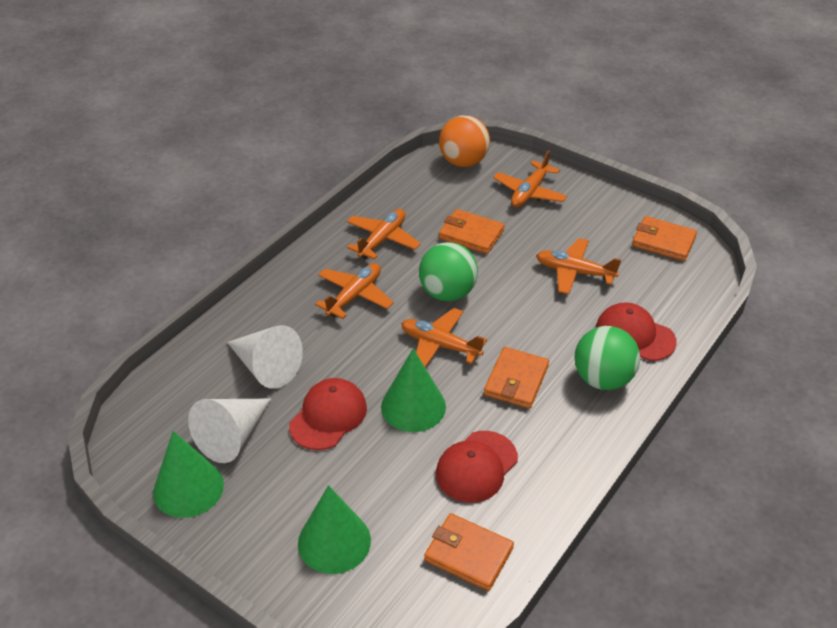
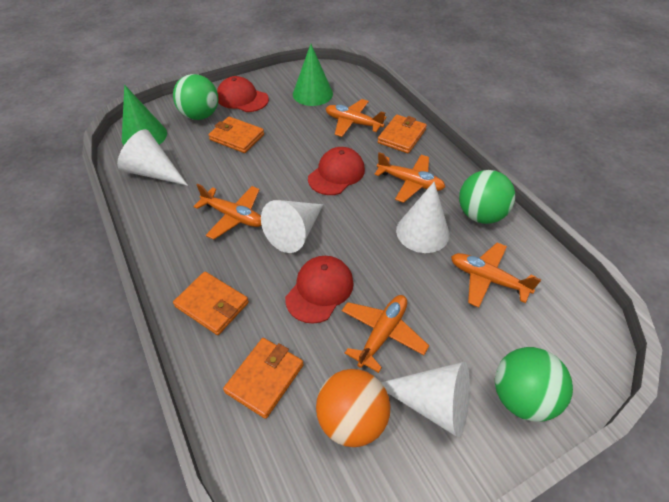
green ball: 2 -> 3
green cone: 3 -> 2
white cone: 2 -> 4

